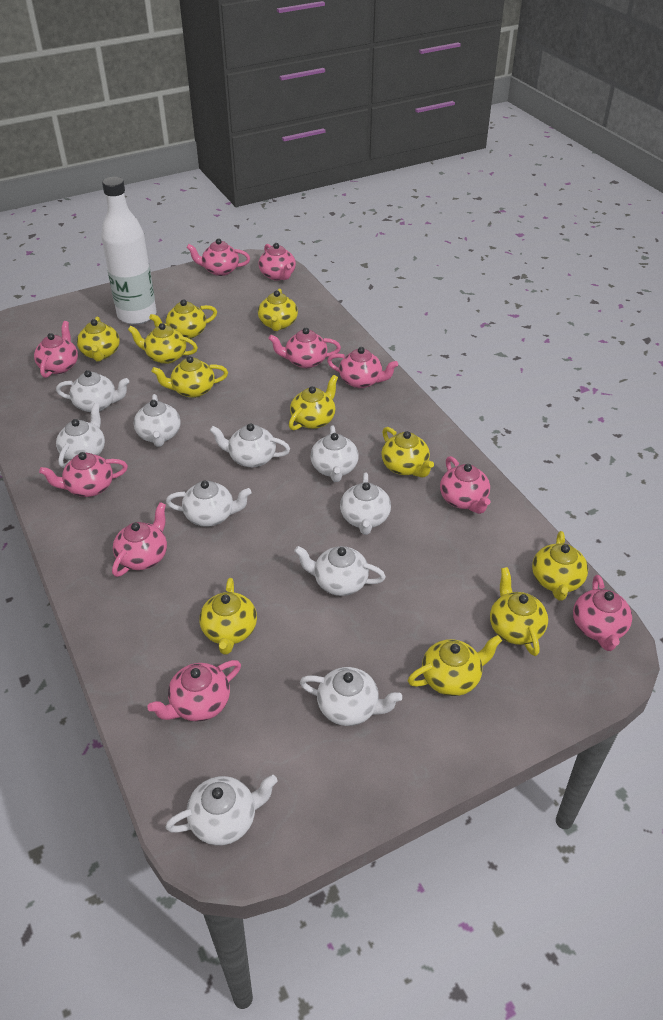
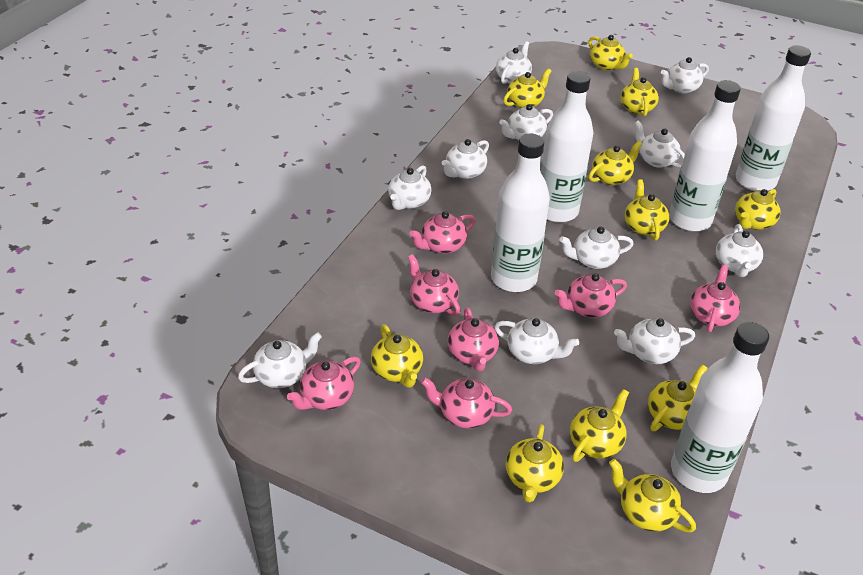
pink teapot: 10 -> 7
white bottle: 1 -> 5
white teapot: 10 -> 11

